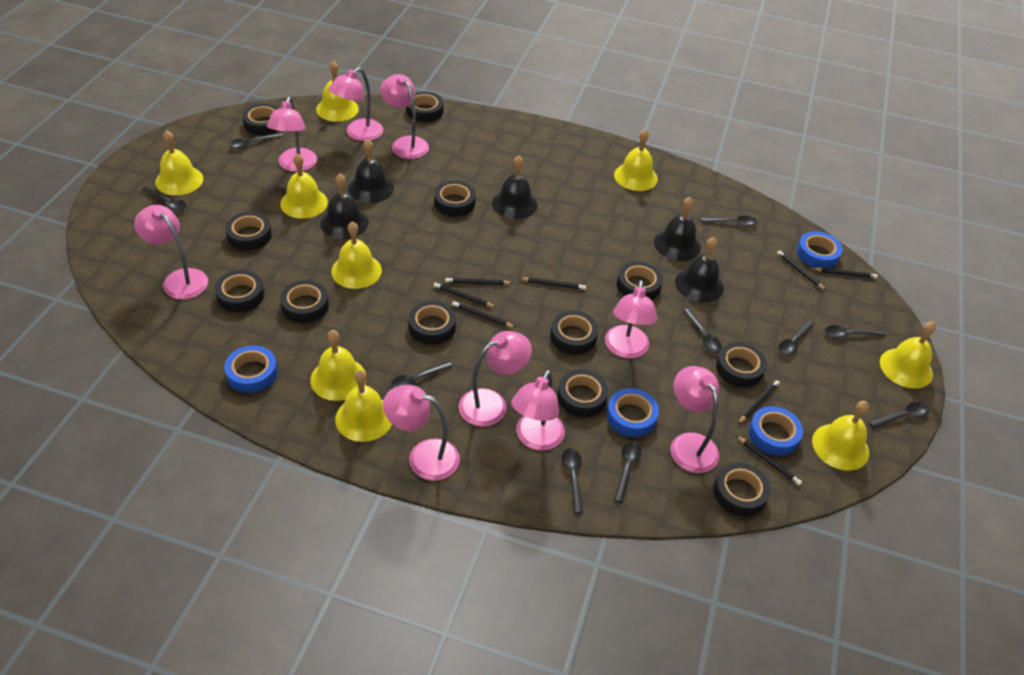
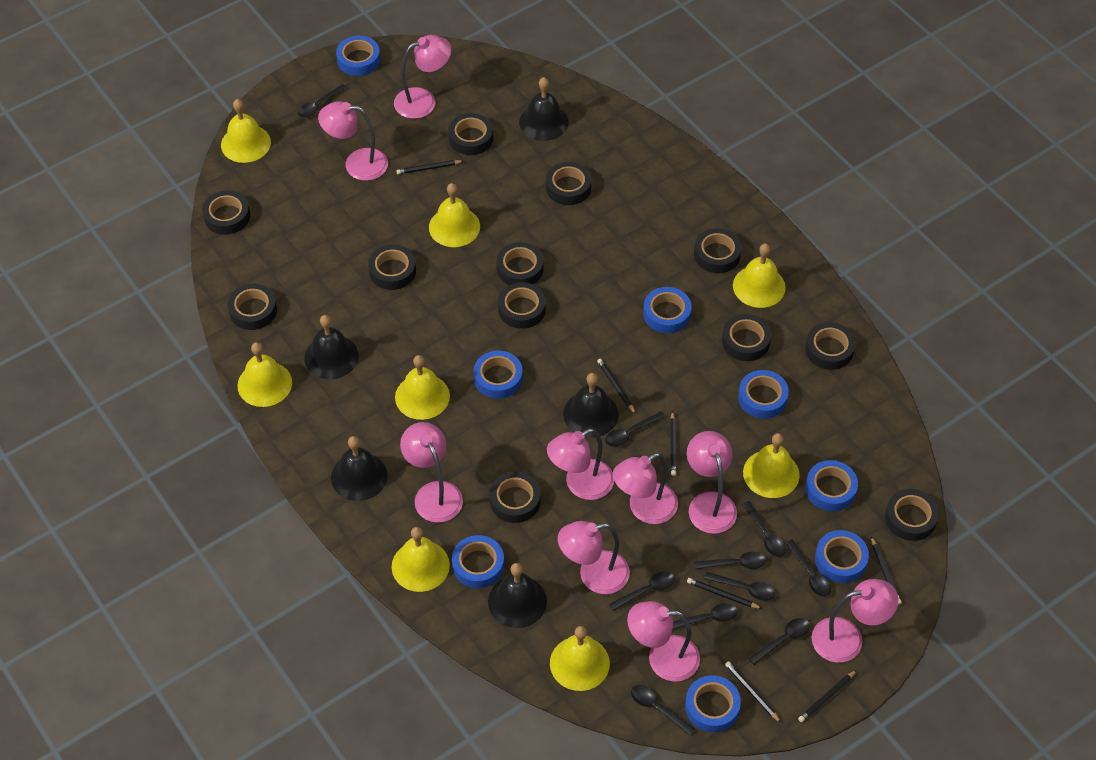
black pencil: 8 -> 7
blue tape: 4 -> 8
yellow bell: 9 -> 8

